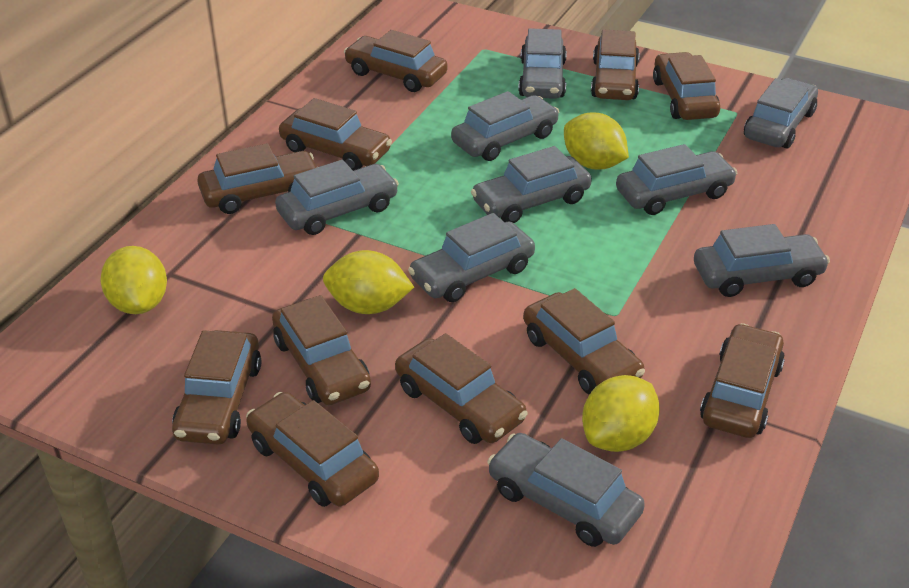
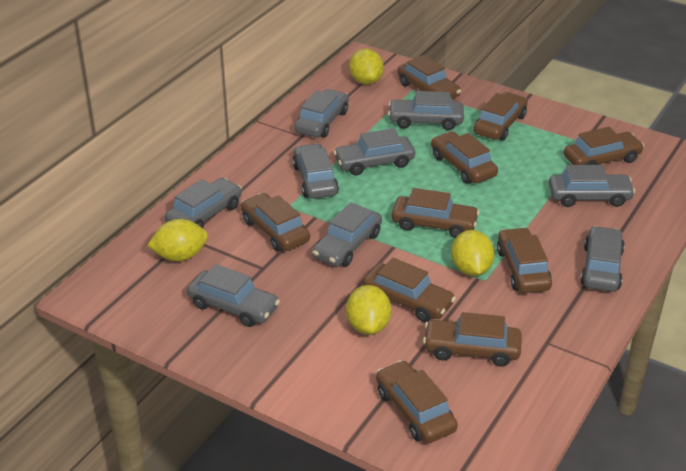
brown car: 11 -> 10

